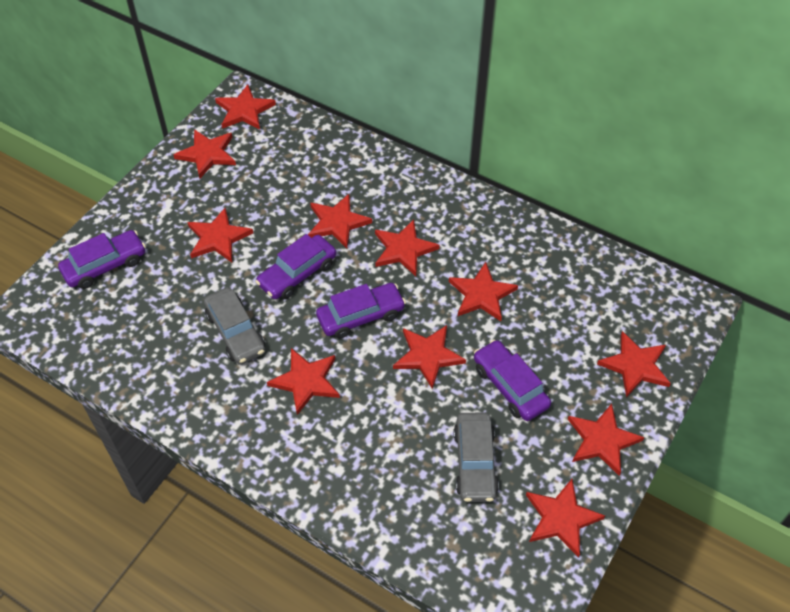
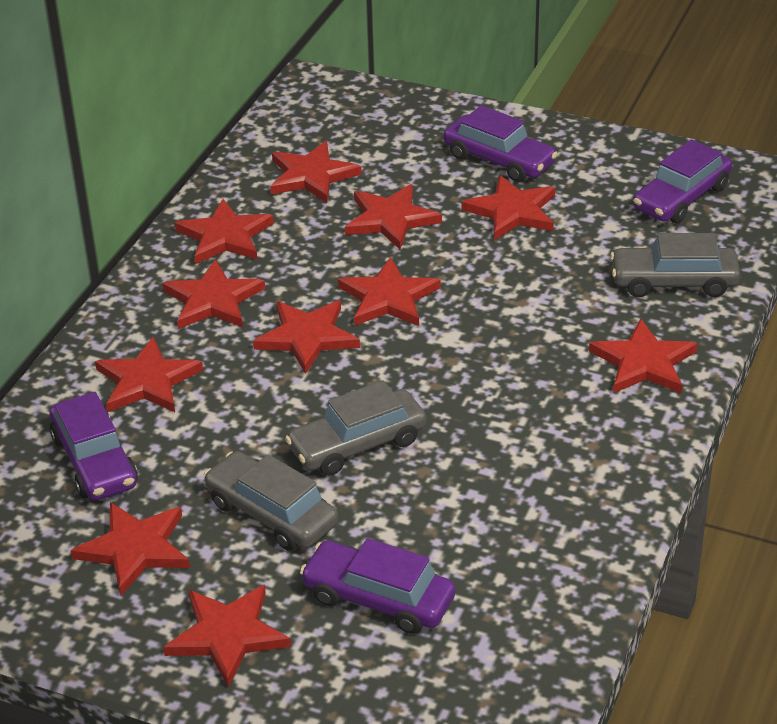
grey car: 2 -> 3

